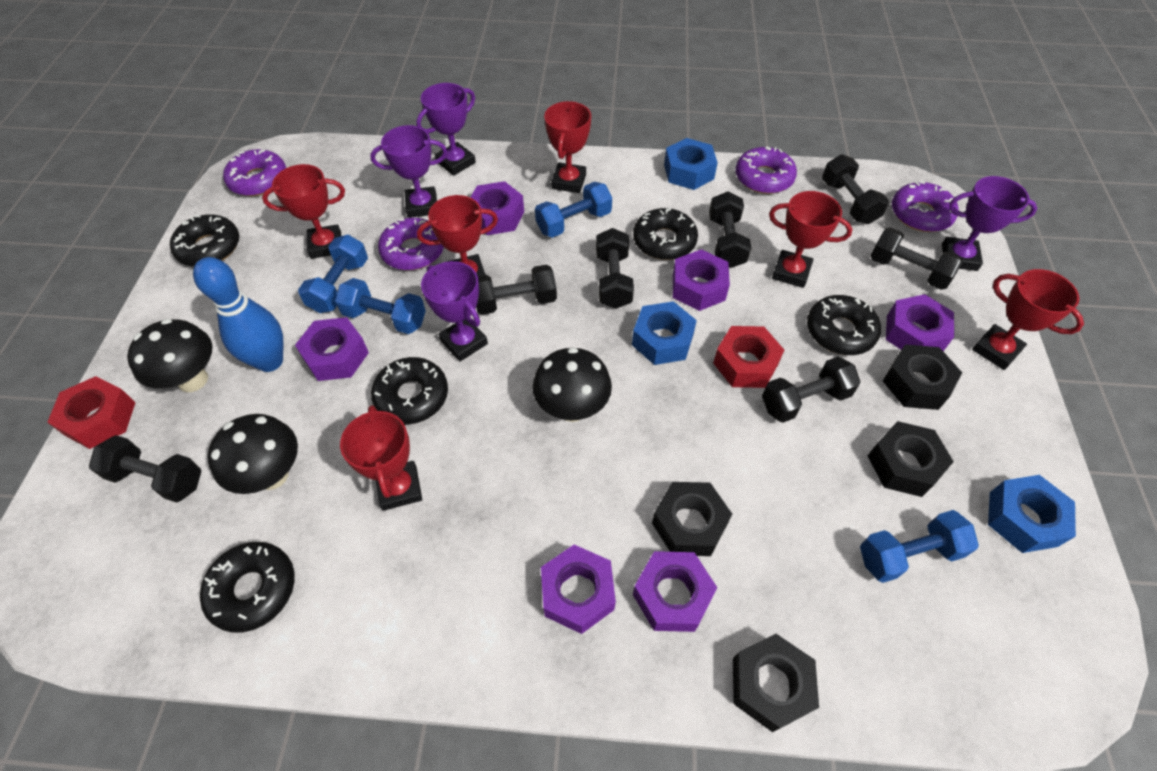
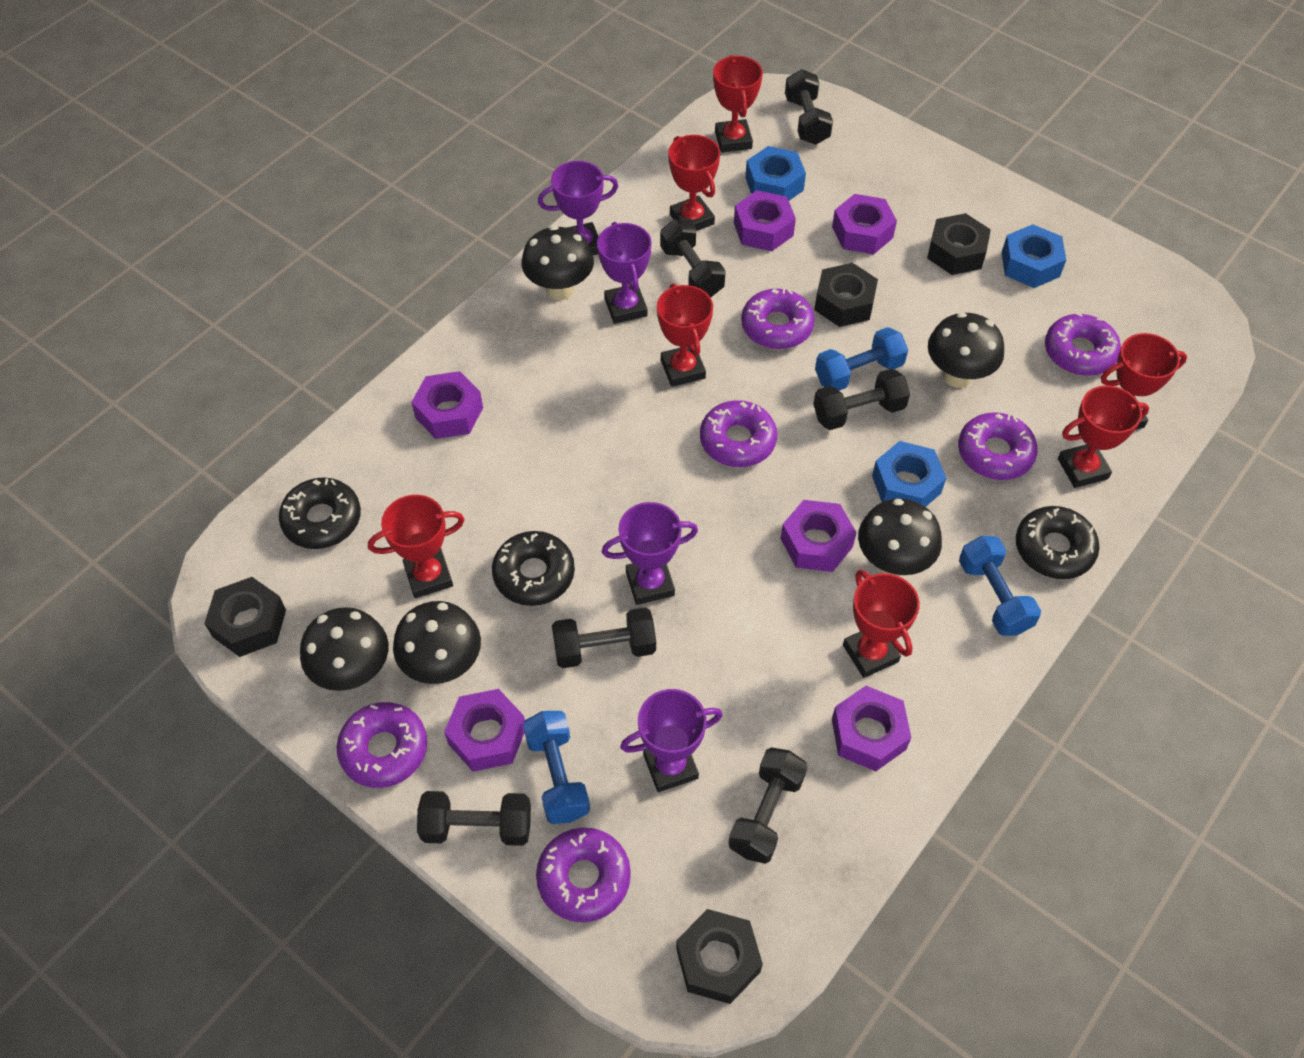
black donut: 5 -> 3
black dumbbell: 7 -> 6
black mushroom: 3 -> 5
blue bowling pin: 1 -> 0
blue dumbbell: 4 -> 3
purple donut: 4 -> 6
red nut: 2 -> 0
red trophy: 6 -> 7

